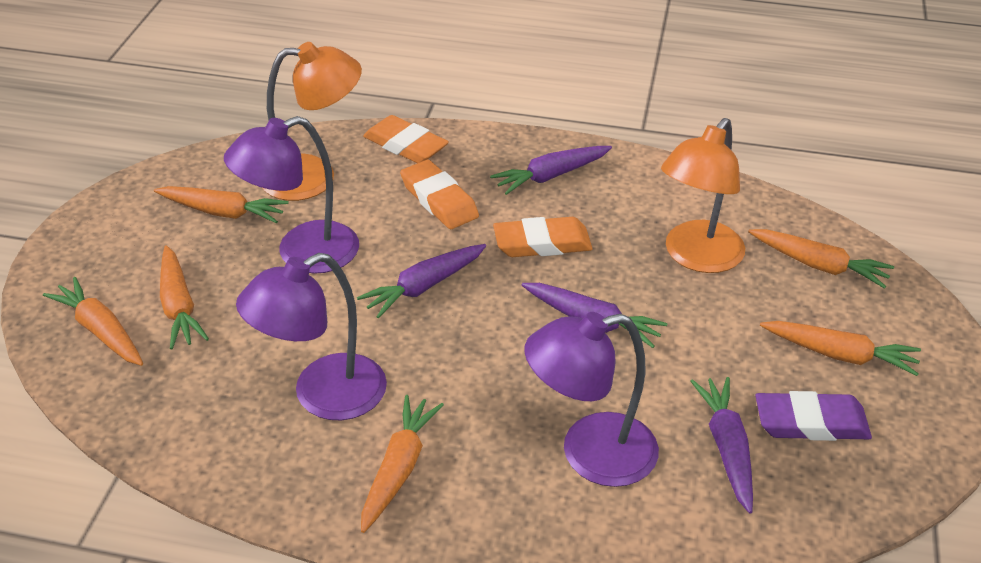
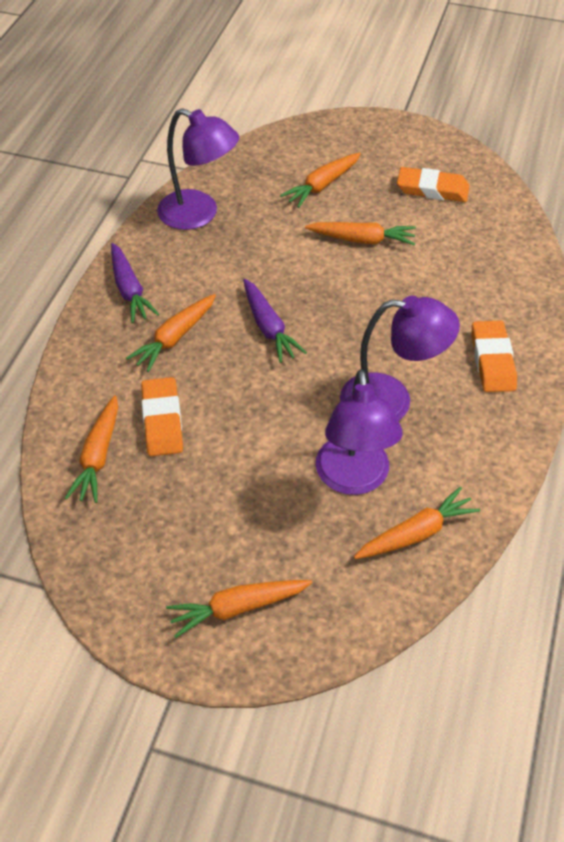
orange lamp: 2 -> 0
purple carrot: 4 -> 2
purple eraser: 1 -> 0

